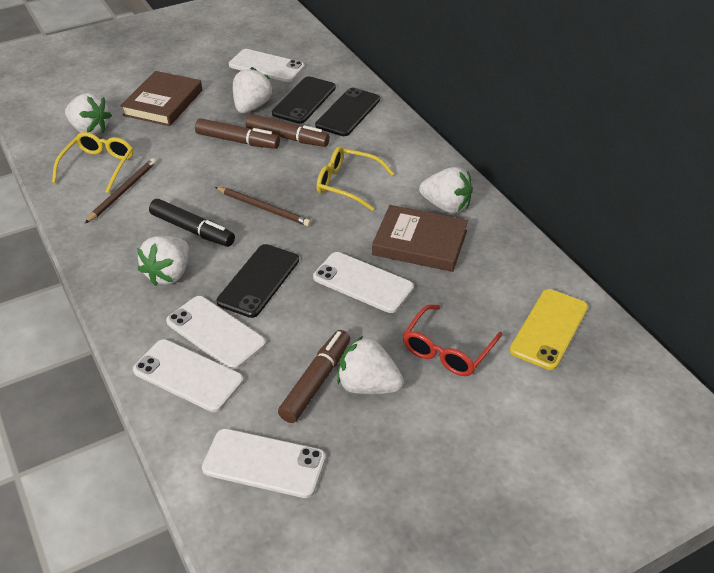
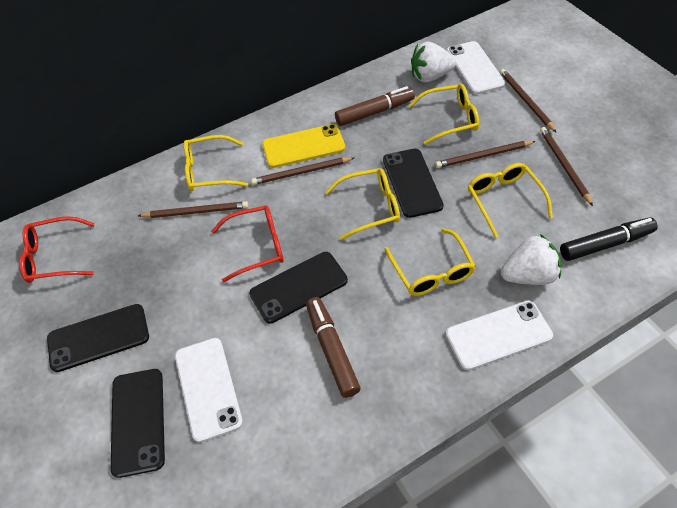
black phone: 3 -> 4
brown book: 2 -> 0
brown marker: 3 -> 2
brown pencil: 2 -> 5
red glasses: 1 -> 2
white phone: 5 -> 3
white strawberry: 5 -> 2
yellow glasses: 2 -> 5

